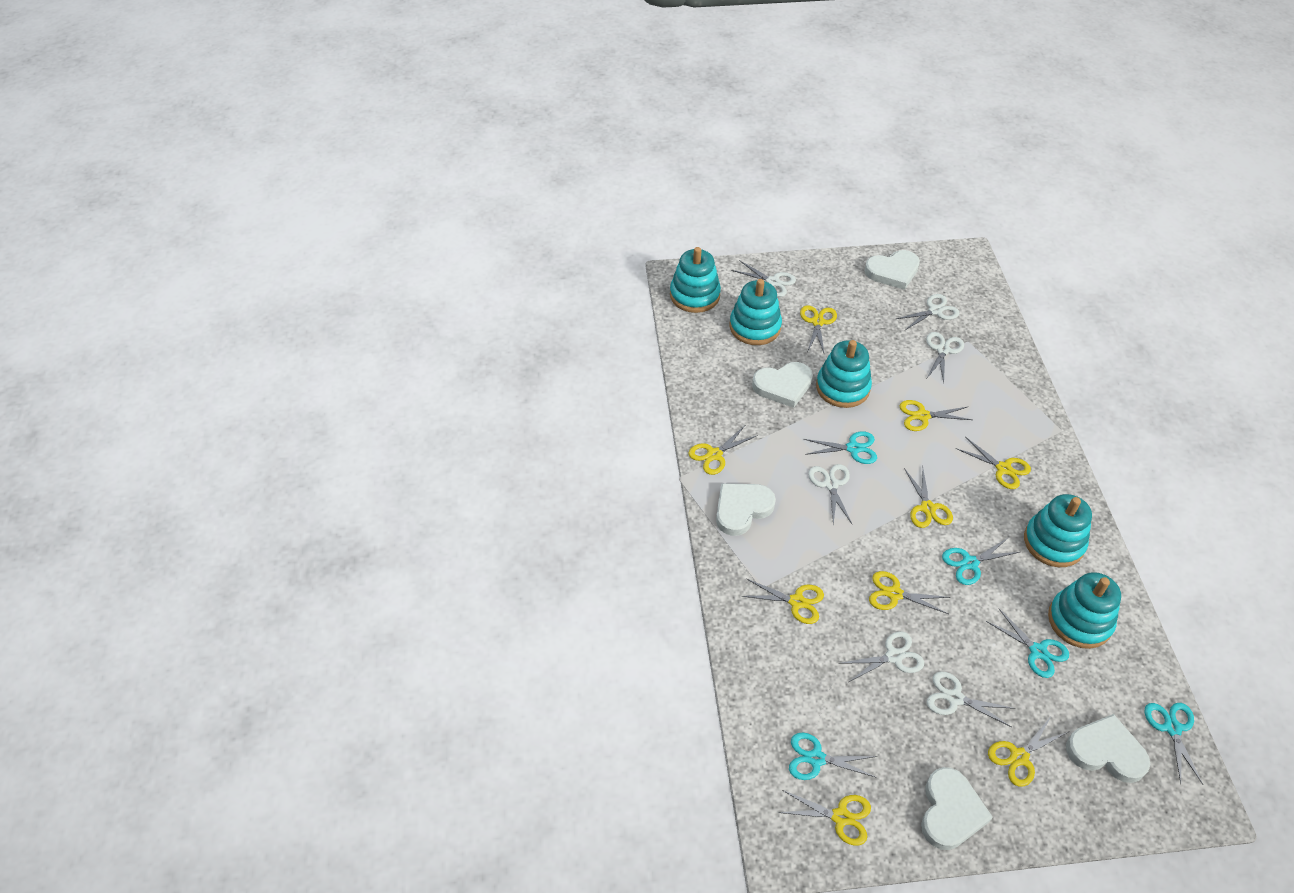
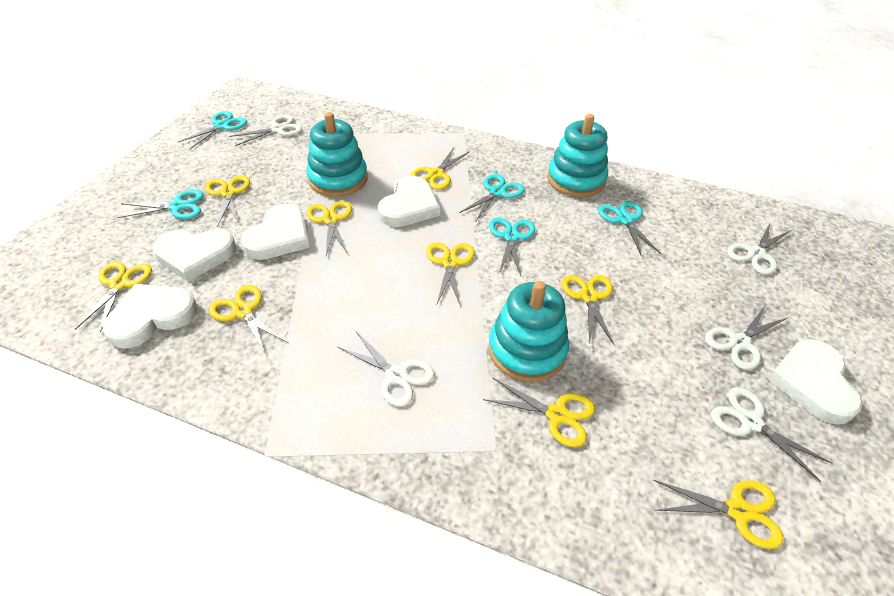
turquoise stacking toy: 5 -> 3
white scissors: 6 -> 5

